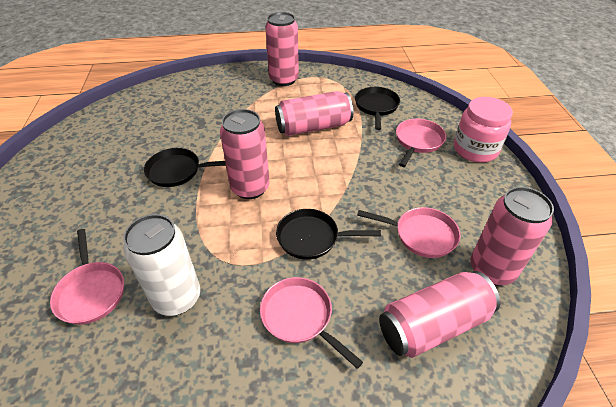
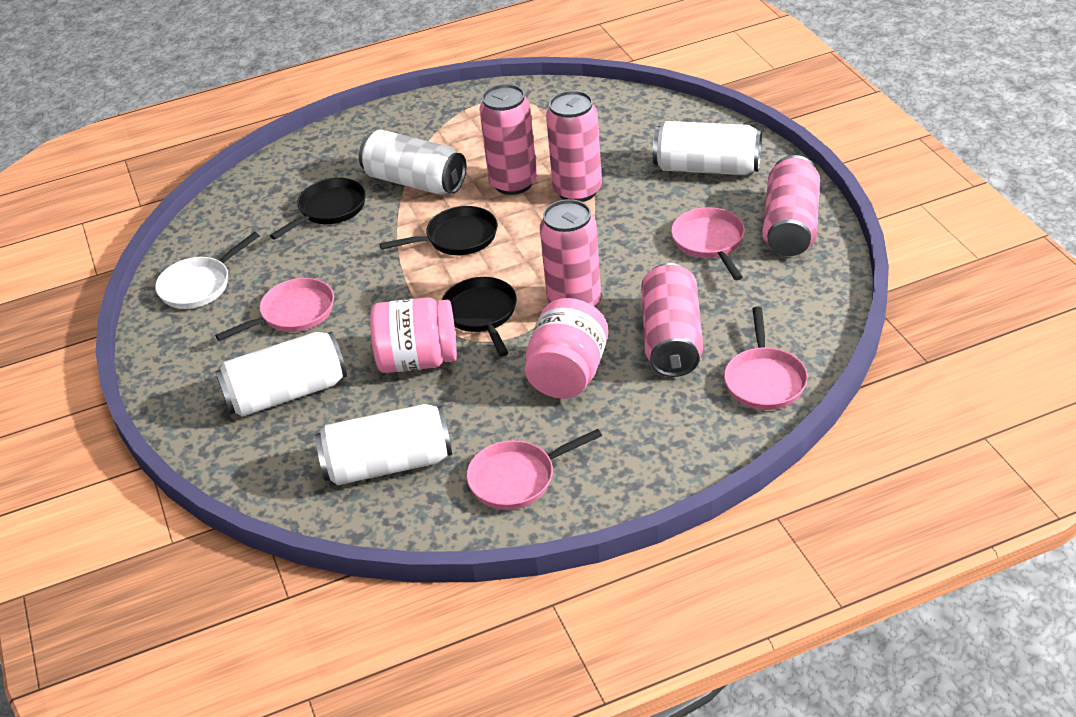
pink jar: 1 -> 2
white can: 1 -> 4
white pan: 0 -> 1

